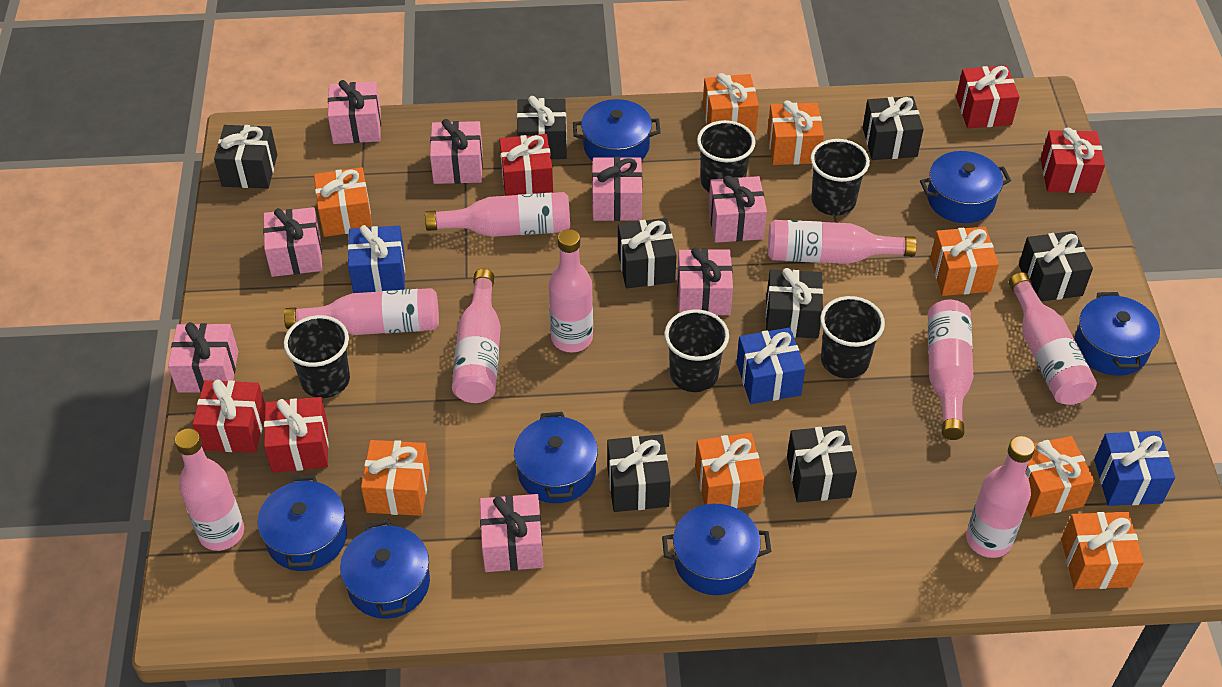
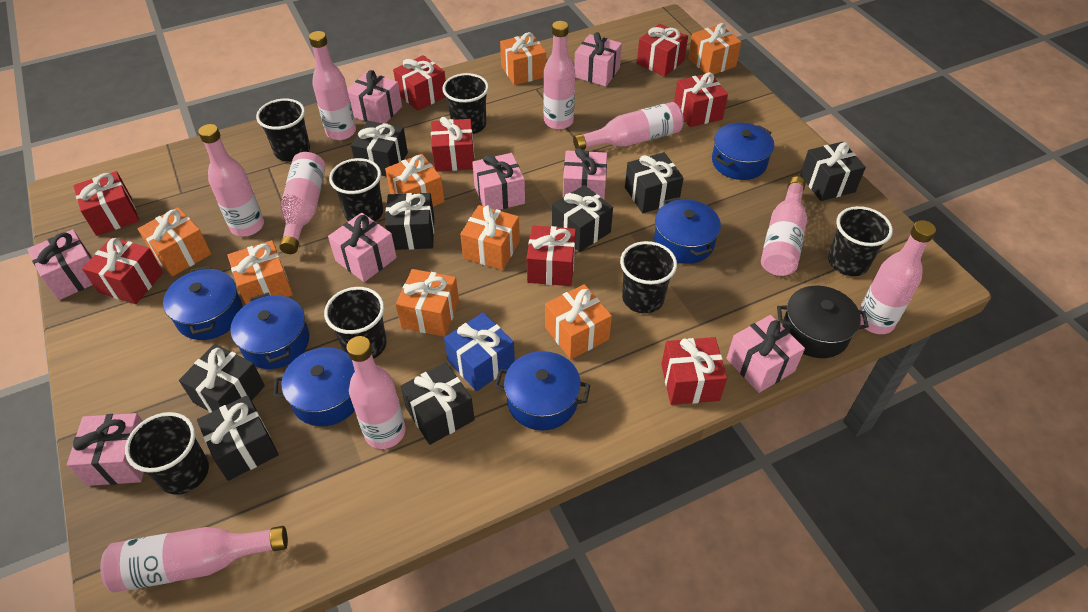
black cup: 5 -> 7
black pot: 0 -> 1
blue gift: 3 -> 1
blue pot: 7 -> 6
red gift: 5 -> 8

